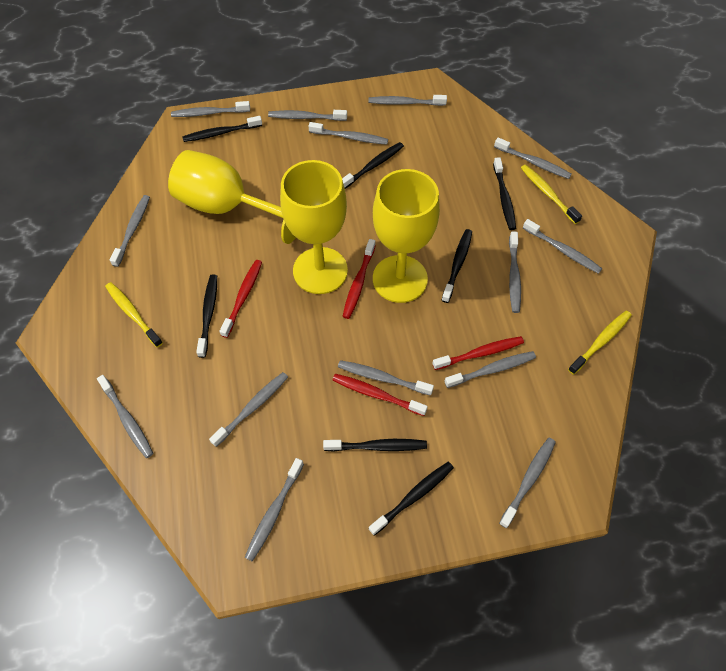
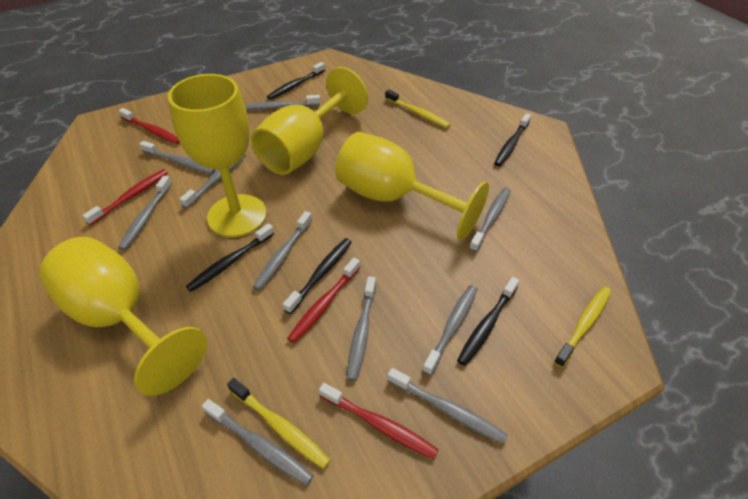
black toothbrush: 7 -> 5
grey toothbrush: 14 -> 10
yellow goblet: 3 -> 4

